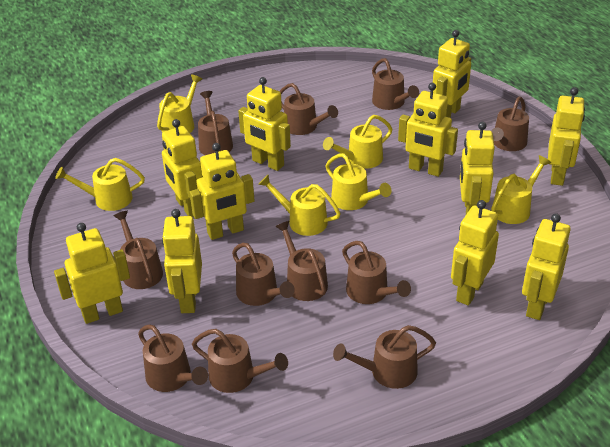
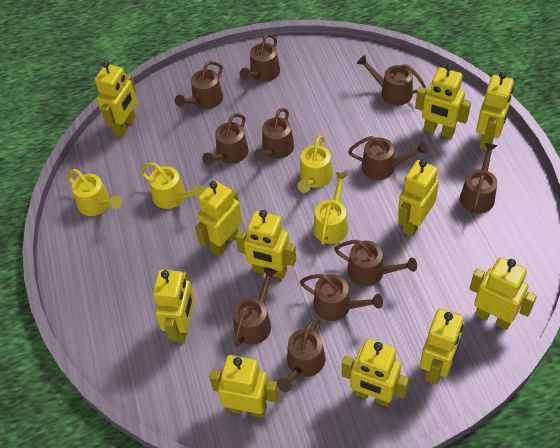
yellow watering can: 6 -> 4

